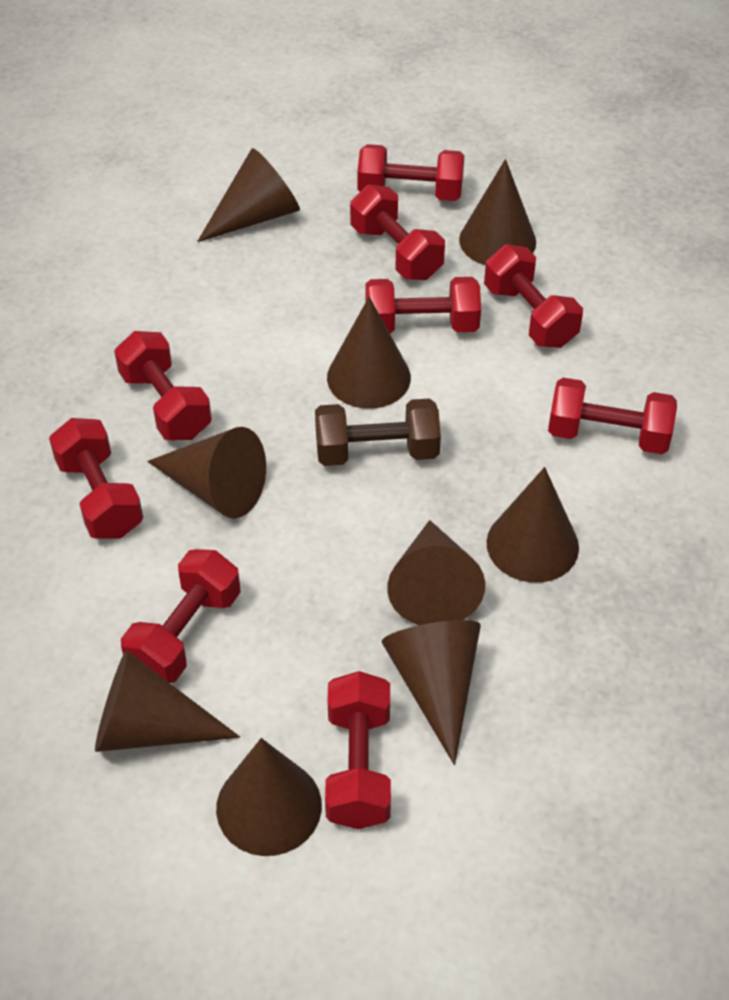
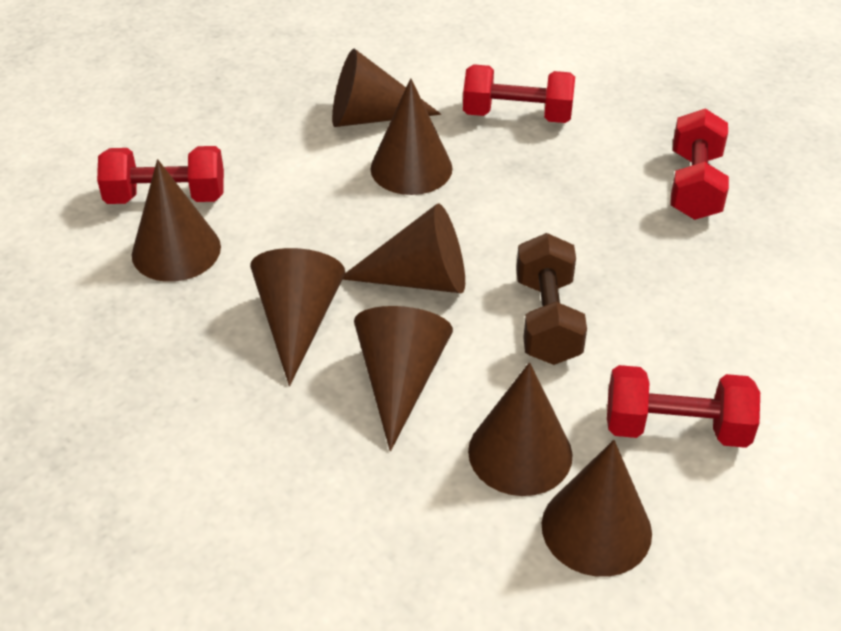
brown cone: 9 -> 8
red dumbbell: 9 -> 4

